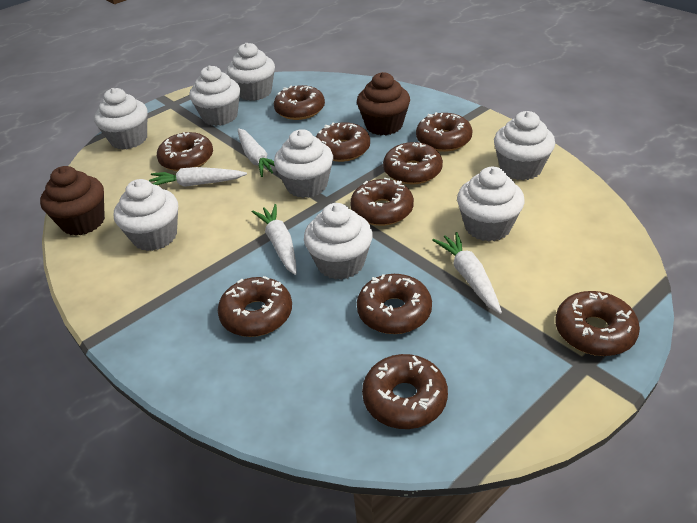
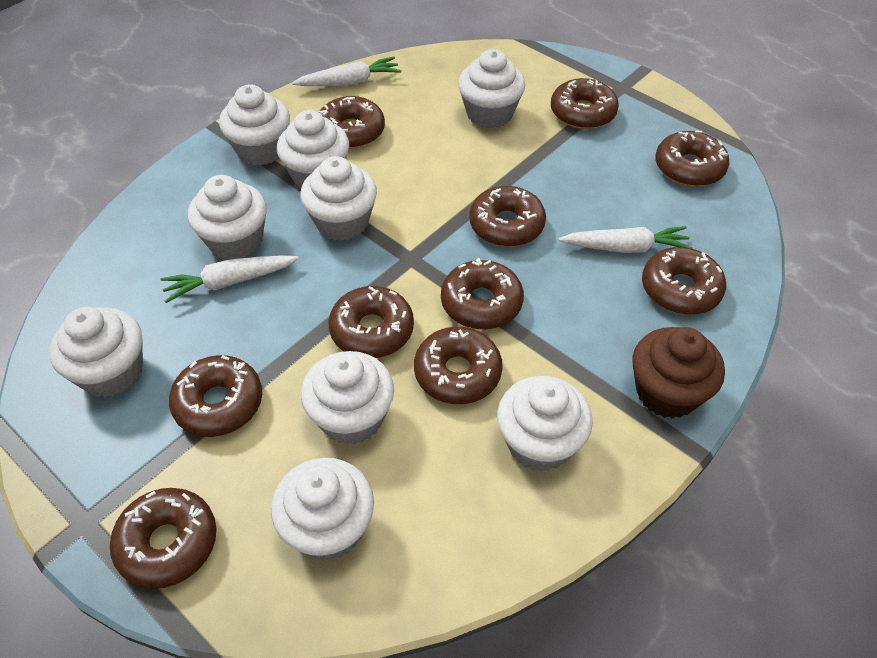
brown cupcake: 2 -> 1
white carrot: 4 -> 3
white cupcake: 8 -> 9

